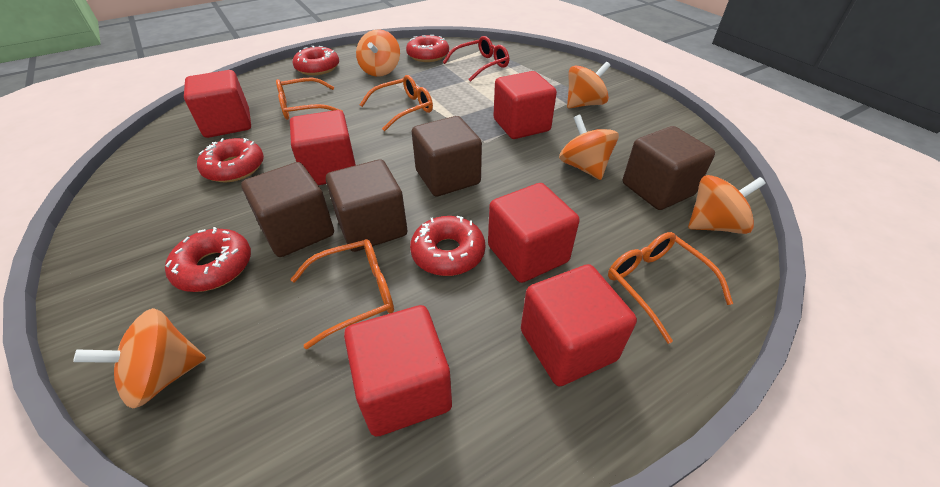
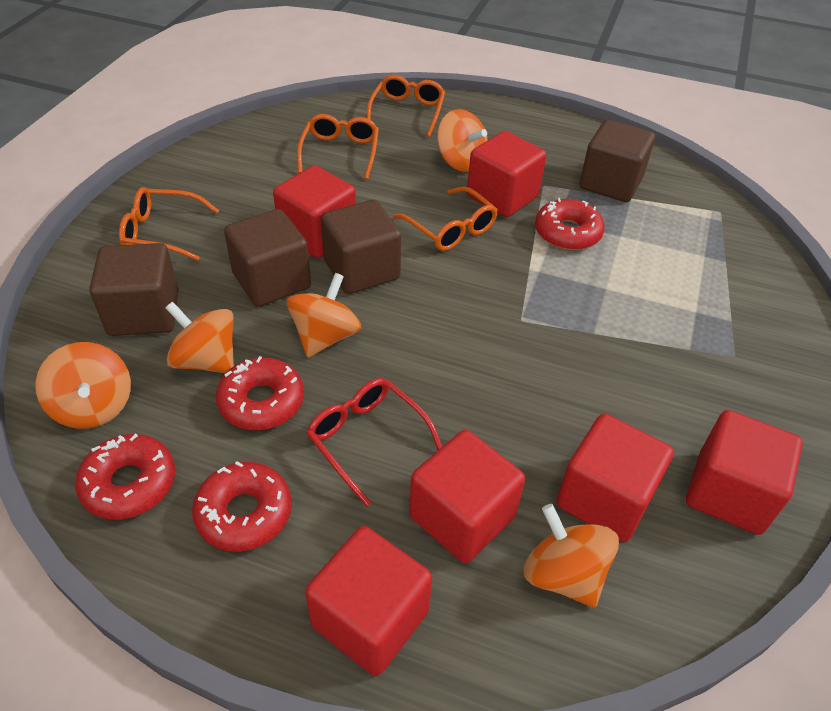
red donut: 5 -> 4

